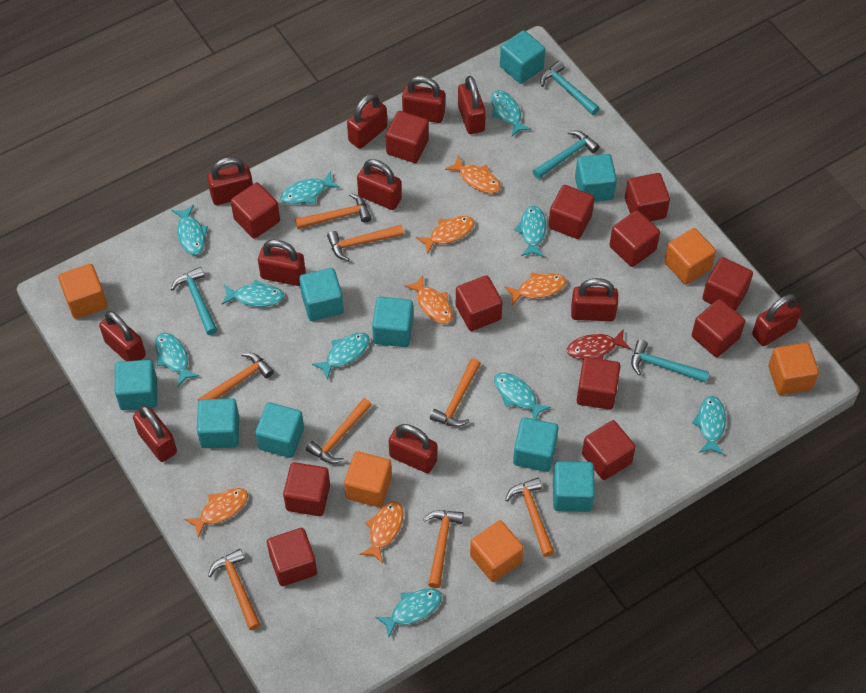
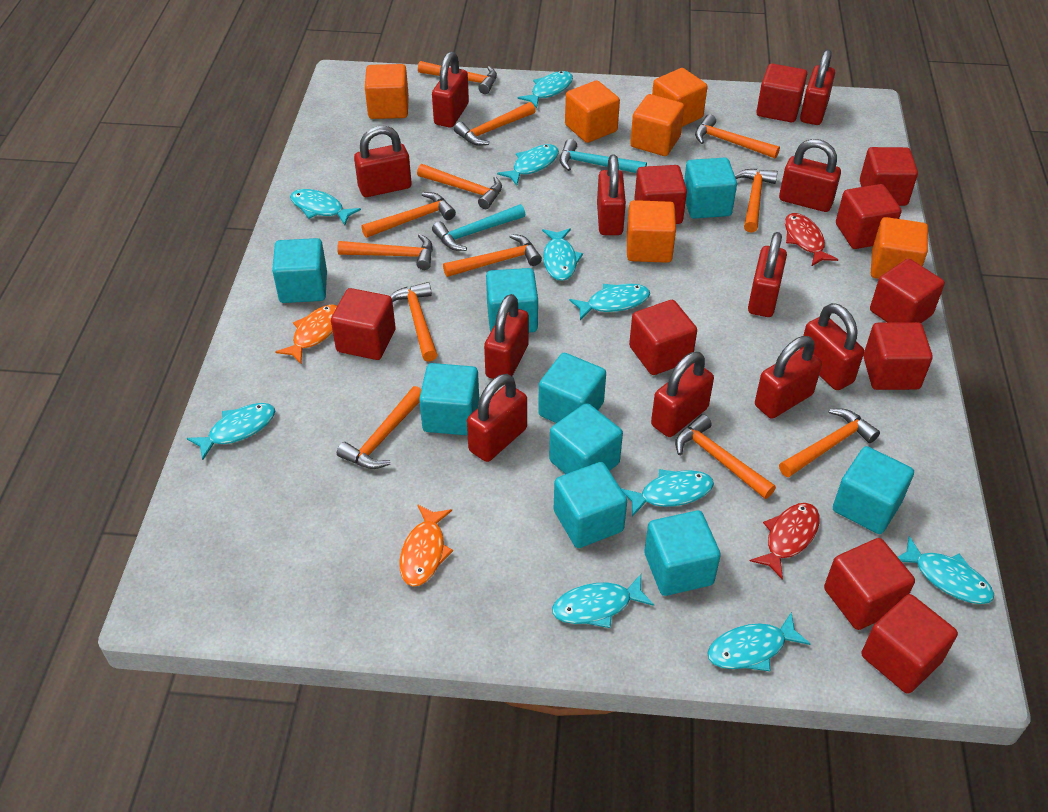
orange cube: 5 -> 6
orange fish: 6 -> 2
orange hammer: 8 -> 12
red cube: 12 -> 10
red fish: 1 -> 2
turquoise hammer: 4 -> 2

